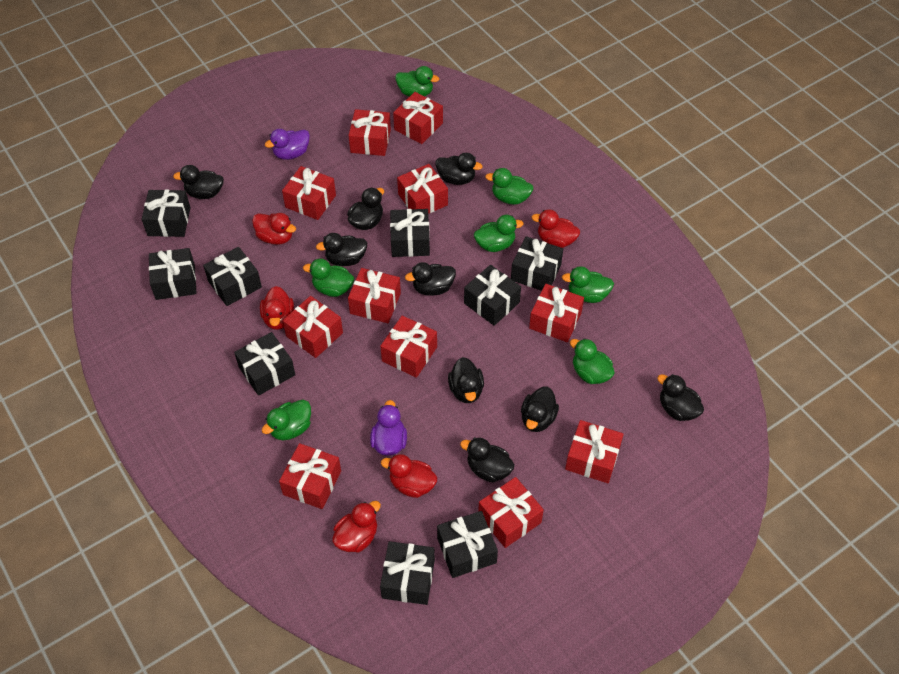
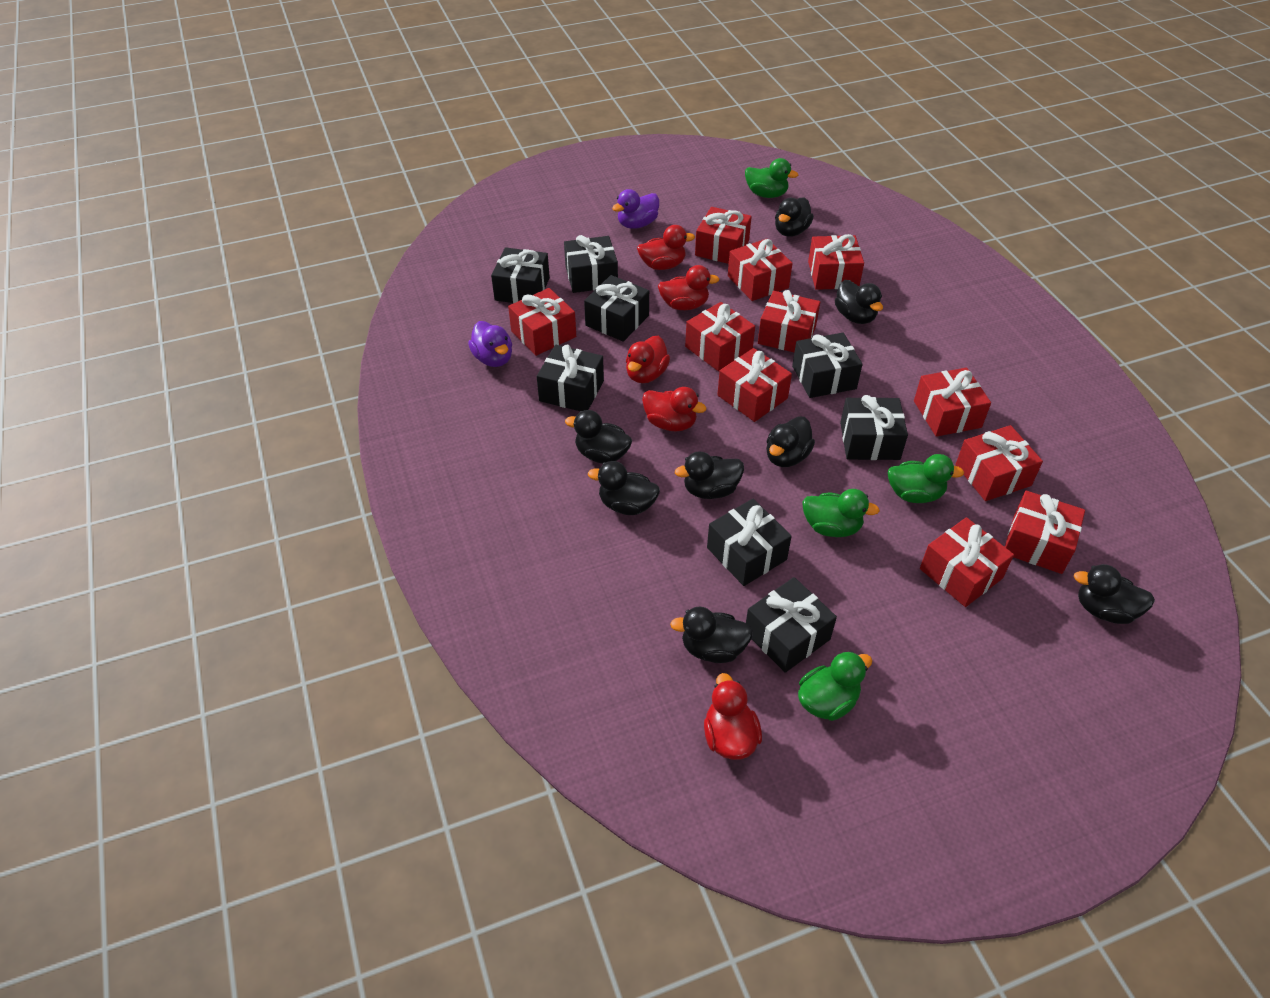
black duck: 9 -> 8
black gift: 9 -> 8
green duck: 7 -> 4

